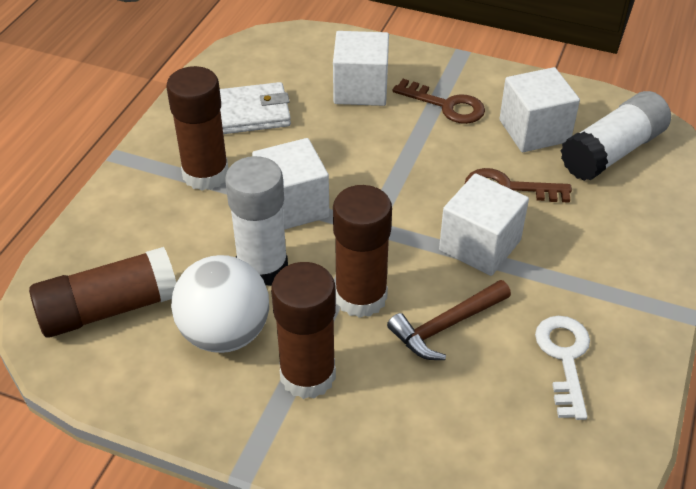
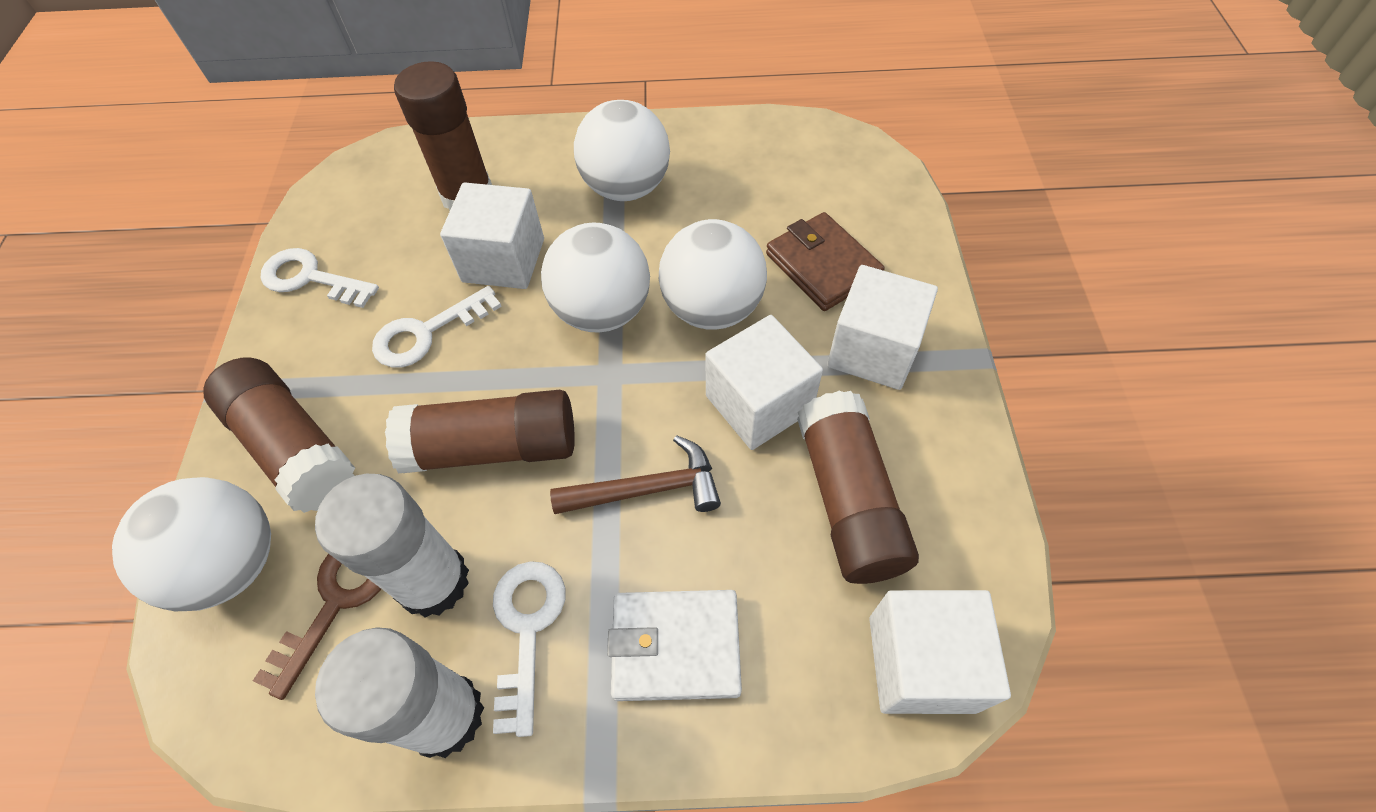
brown key: 2 -> 1
brown wallet: 0 -> 1
white ball: 1 -> 4
white key: 1 -> 3

